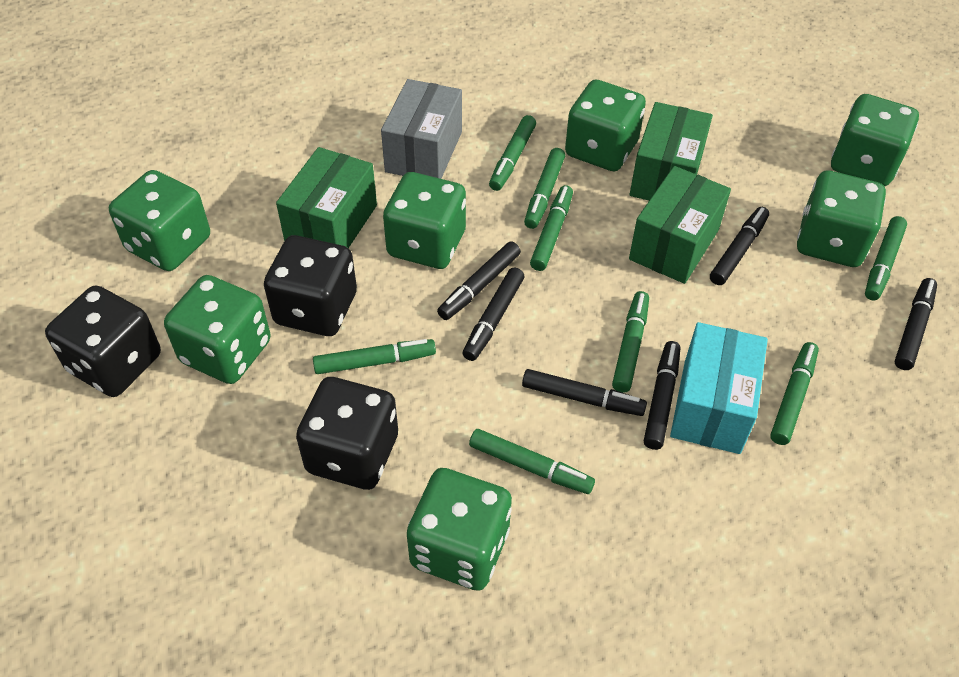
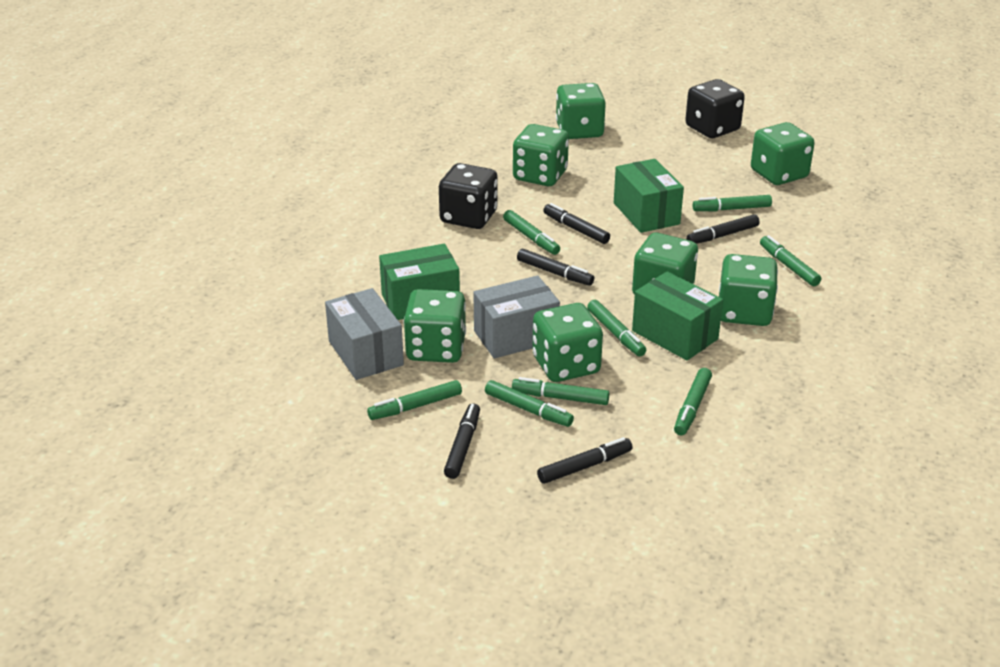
black dice: 3 -> 2
black marker: 6 -> 5
grey box: 1 -> 2
turquoise box: 1 -> 0

